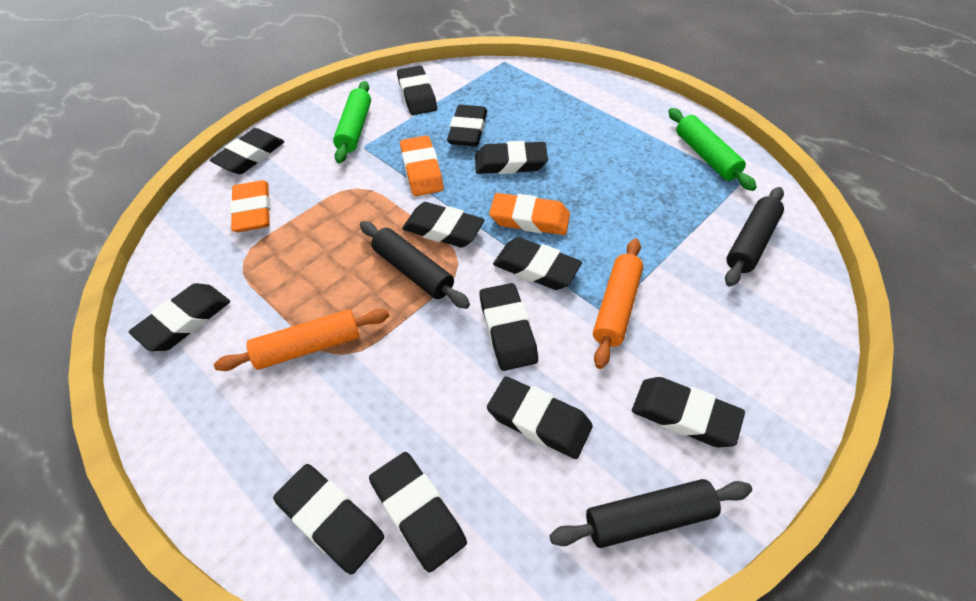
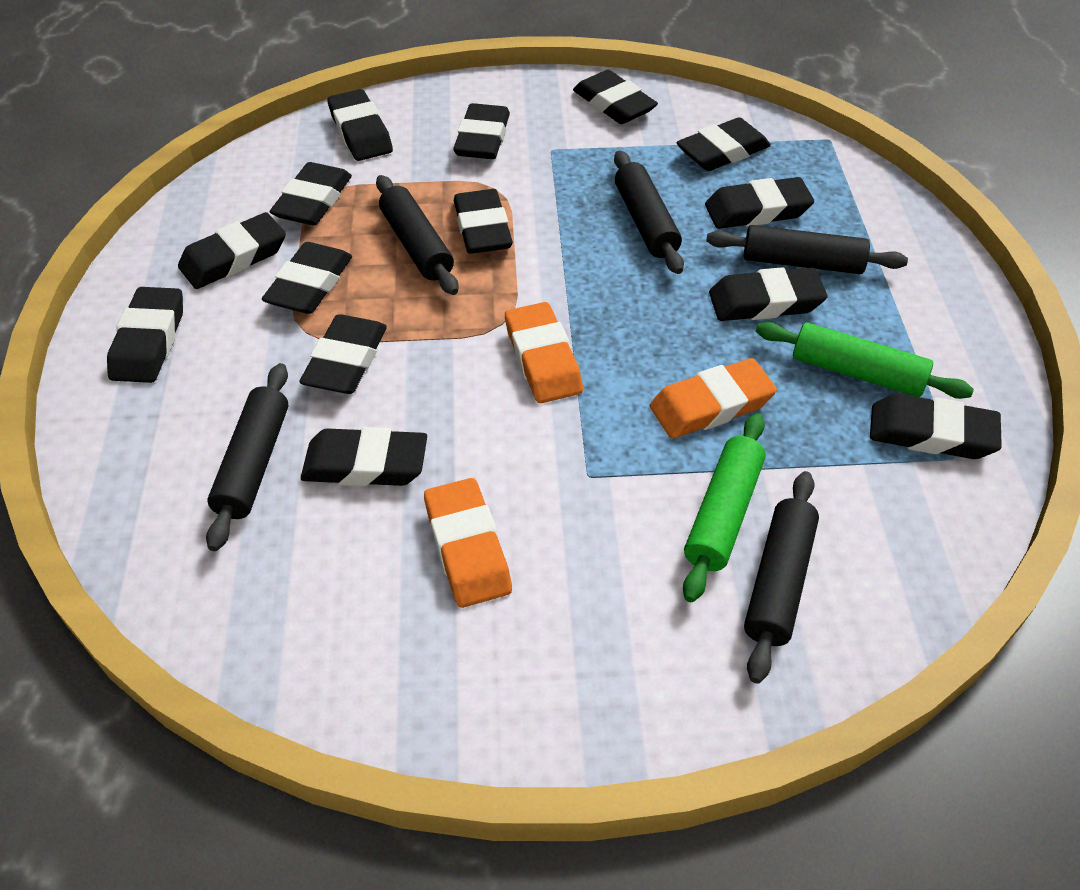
black eraser: 12 -> 14
black rolling pin: 3 -> 5
orange rolling pin: 2 -> 0

